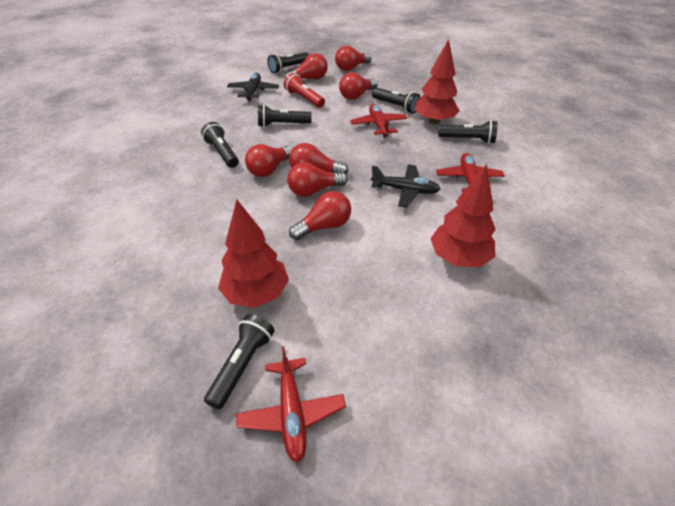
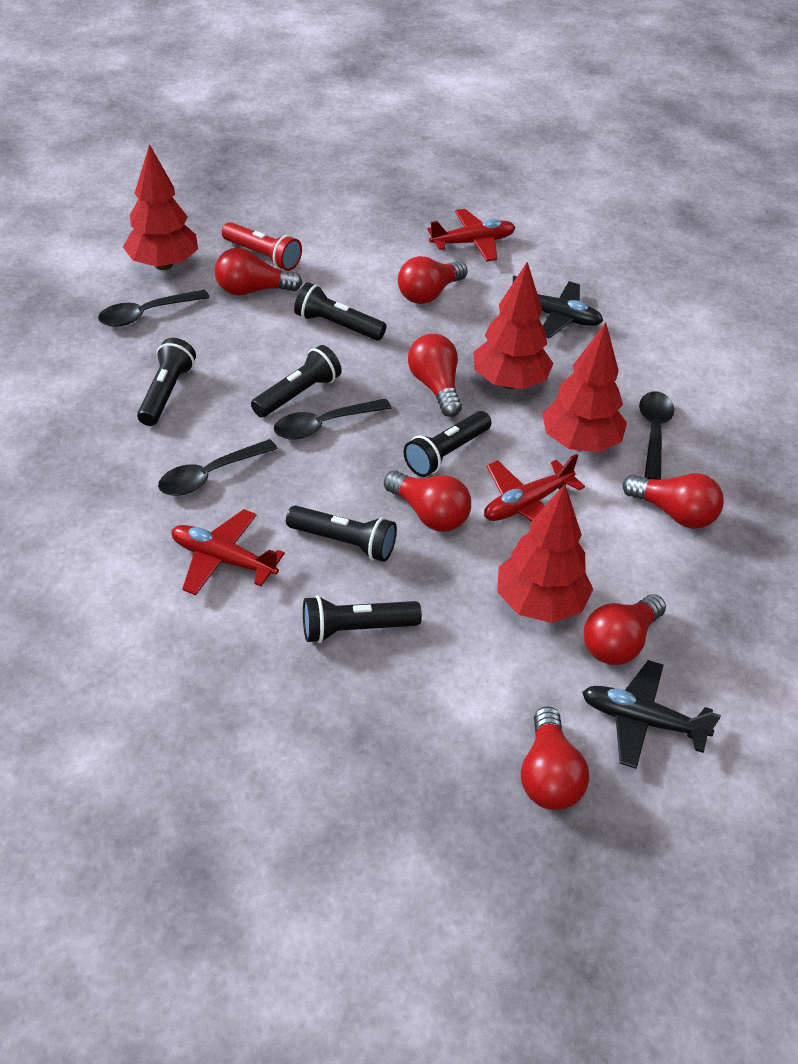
black spoon: 0 -> 4
red tree: 3 -> 4

